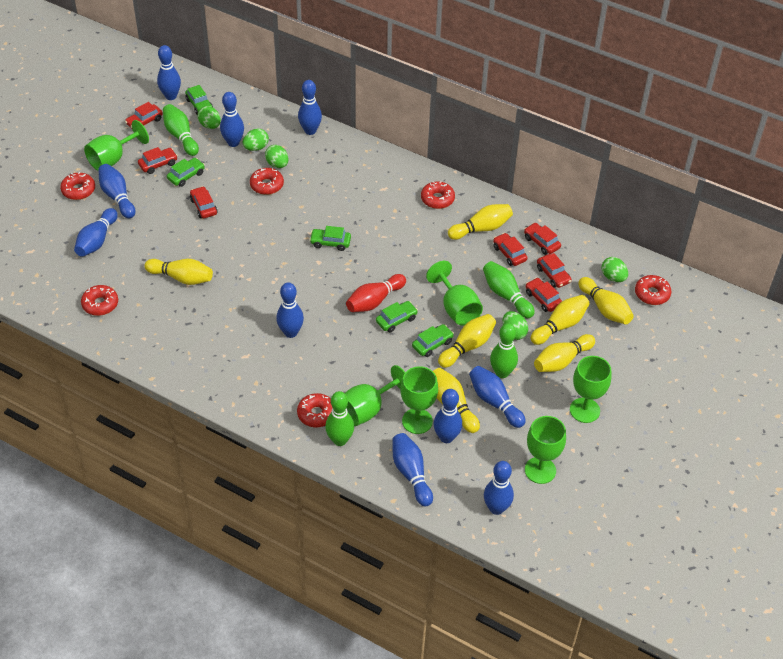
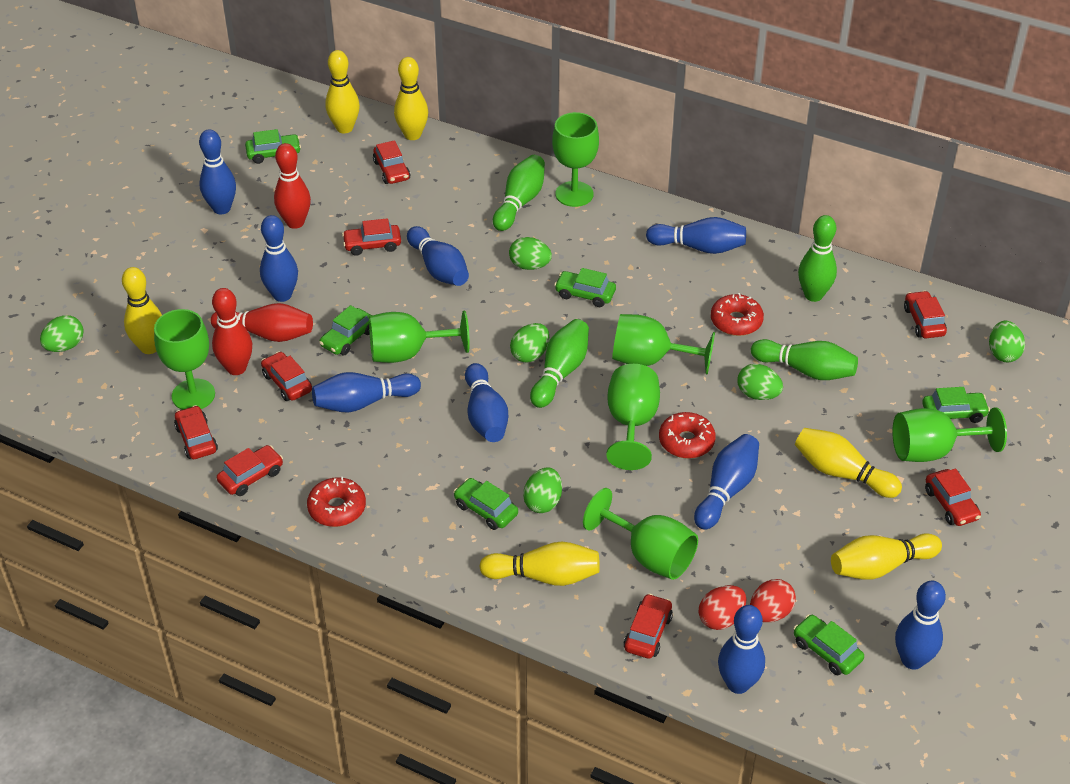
blue bowling pin: 10 -> 9
green car: 5 -> 6
green egg: 5 -> 6
green goblet: 6 -> 7
red bowling pin: 1 -> 3
red car: 7 -> 8
red donut: 6 -> 3
red egg: 0 -> 2
yellow bowling pin: 7 -> 6

